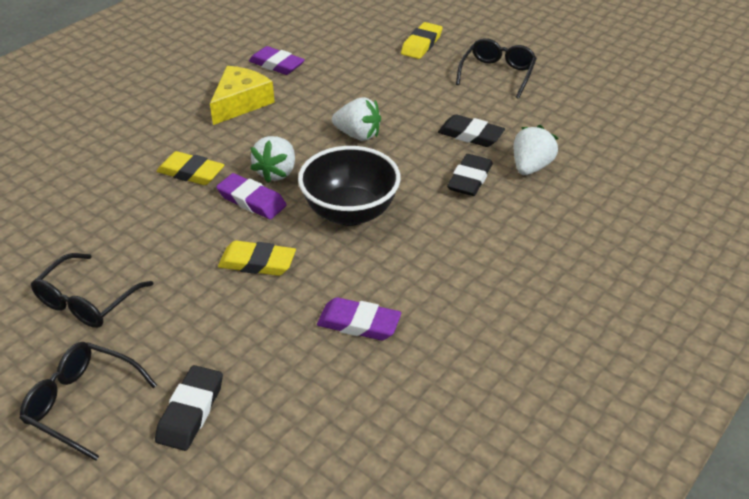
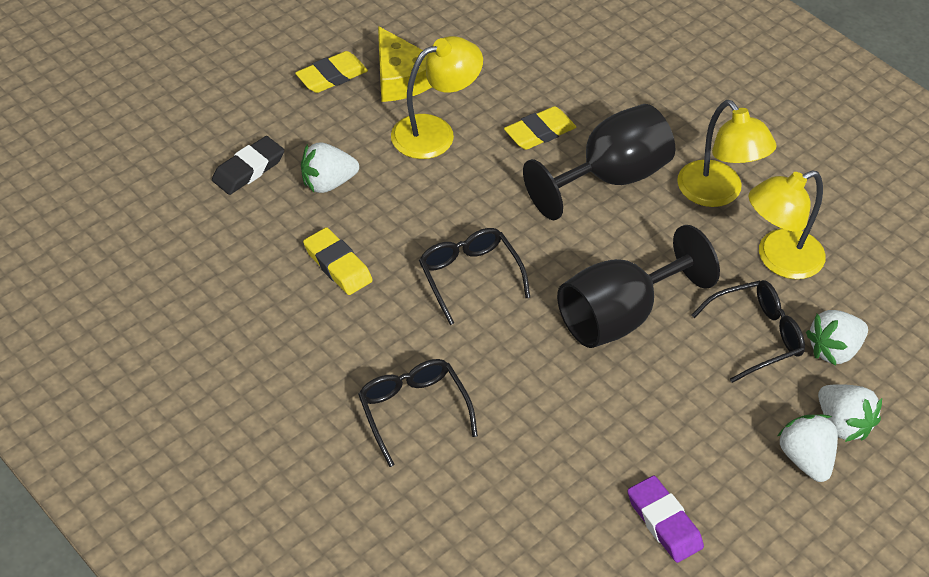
black bowl: 1 -> 0
black eraser: 3 -> 1
black goblet: 0 -> 2
purple eraser: 3 -> 1
white strawberry: 3 -> 4
yellow lamp: 0 -> 3

